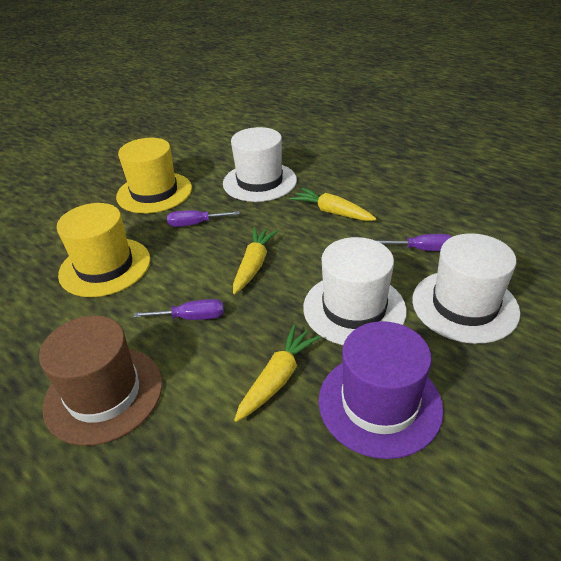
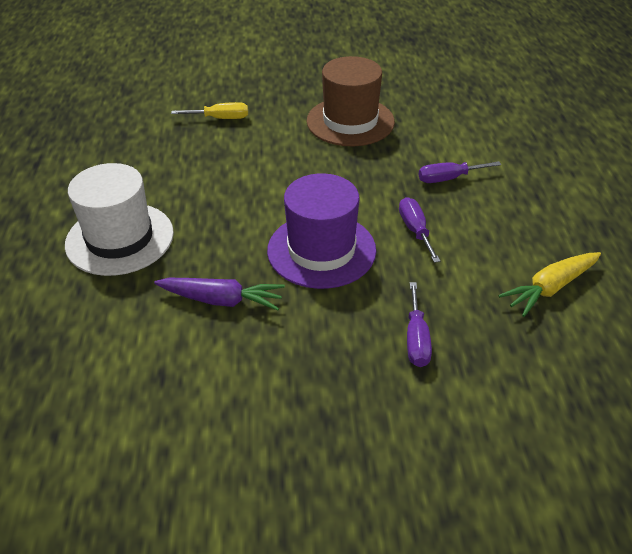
purple carrot: 0 -> 1
white hat: 3 -> 1
yellow carrot: 3 -> 1
yellow hat: 2 -> 0
yellow screwdriver: 0 -> 1

